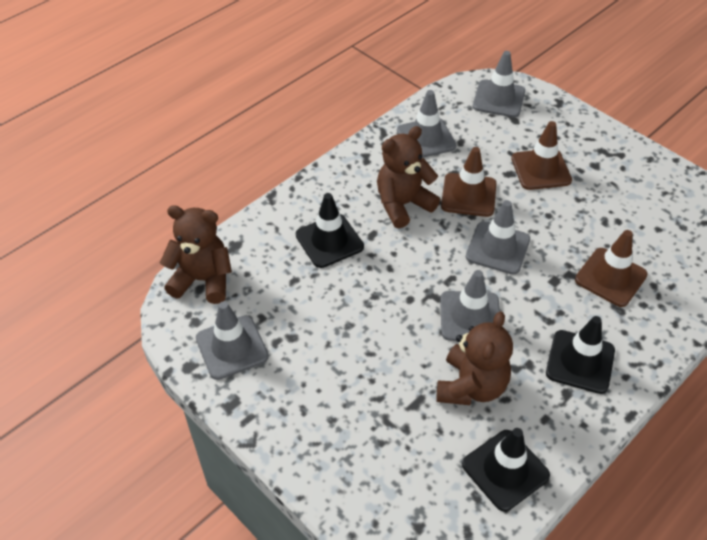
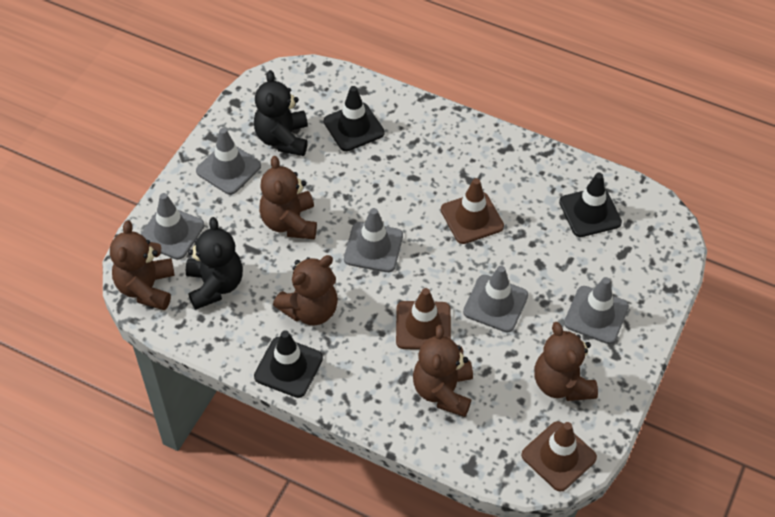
black teddy bear: 0 -> 2
brown teddy bear: 3 -> 5

